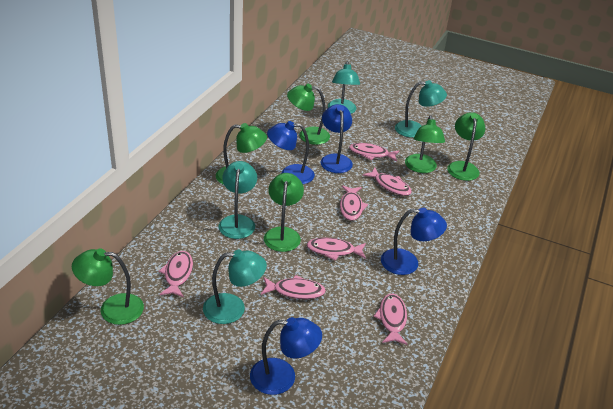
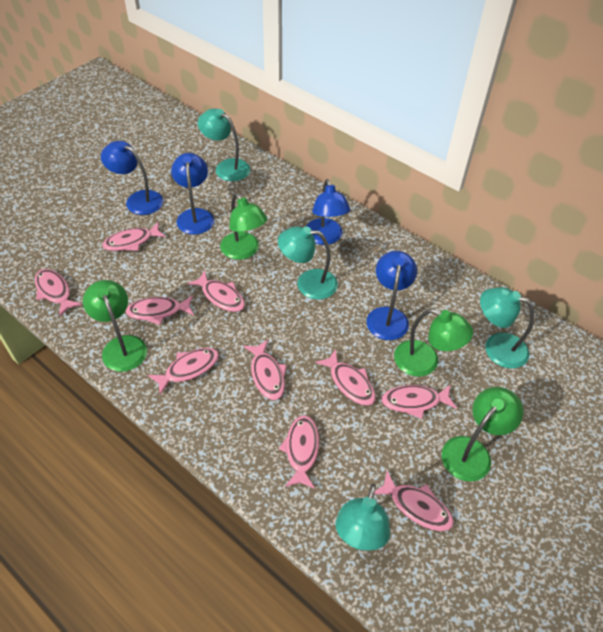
green lamp: 6 -> 4
pink fish: 7 -> 10

